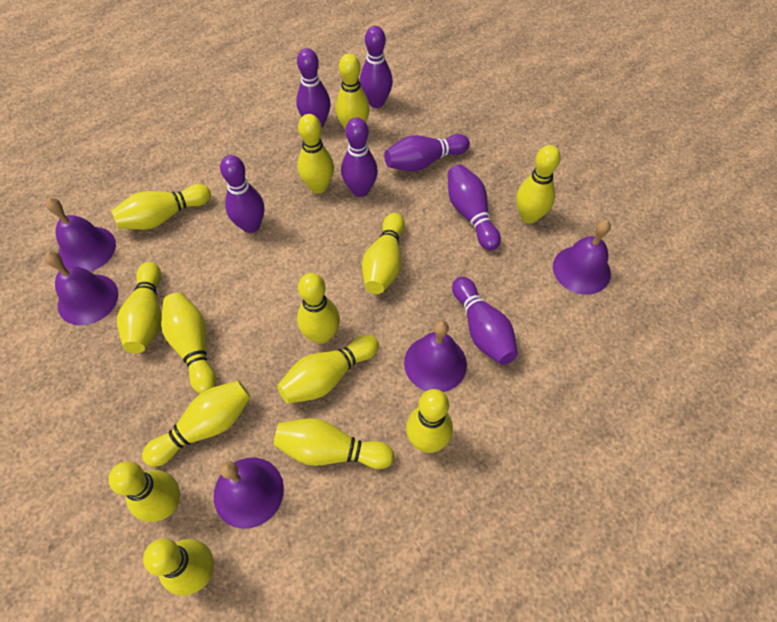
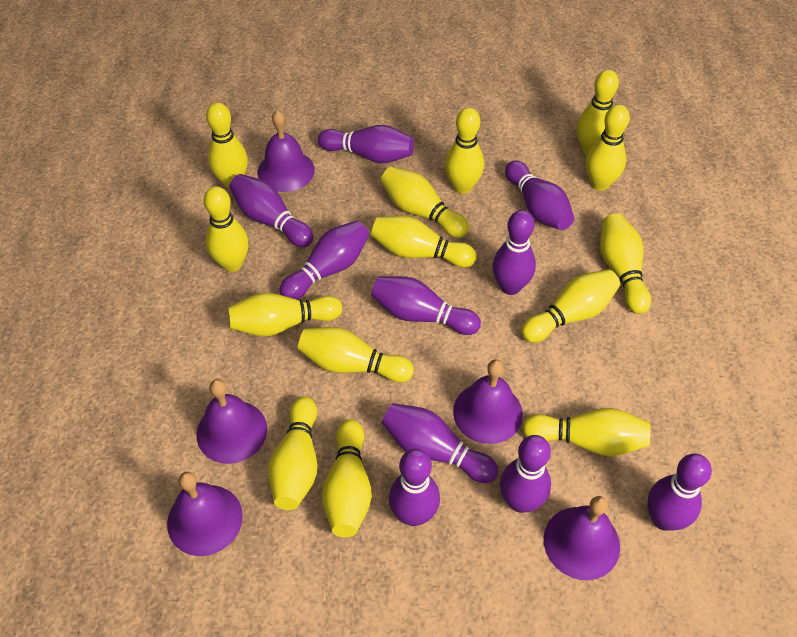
purple bowling pin: 7 -> 10

